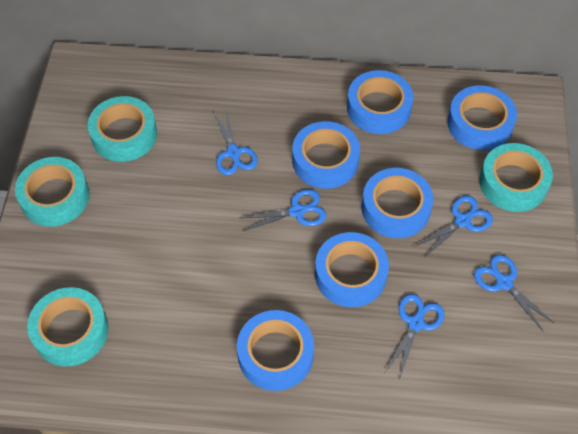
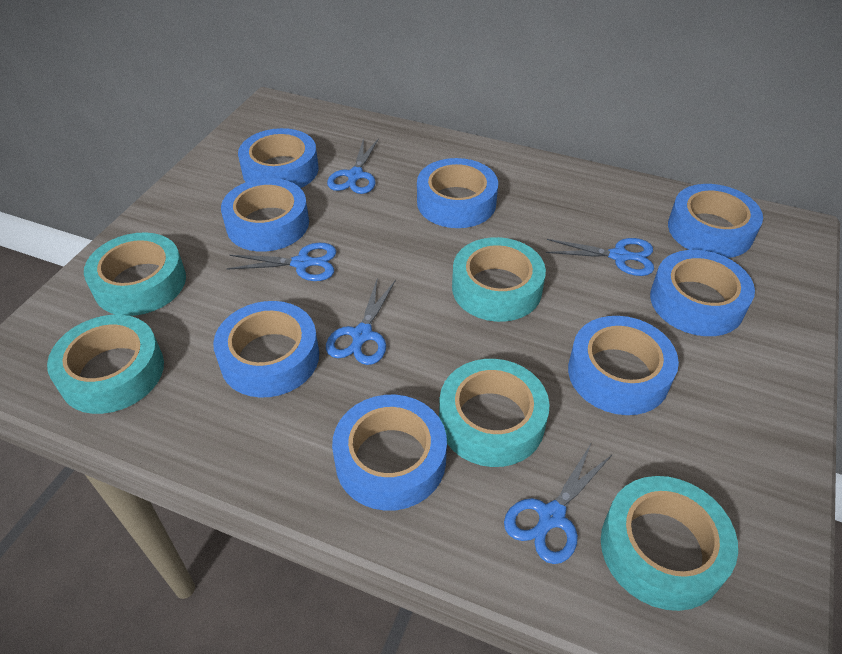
blue tape: 6 -> 8
turquoise tape: 4 -> 5

